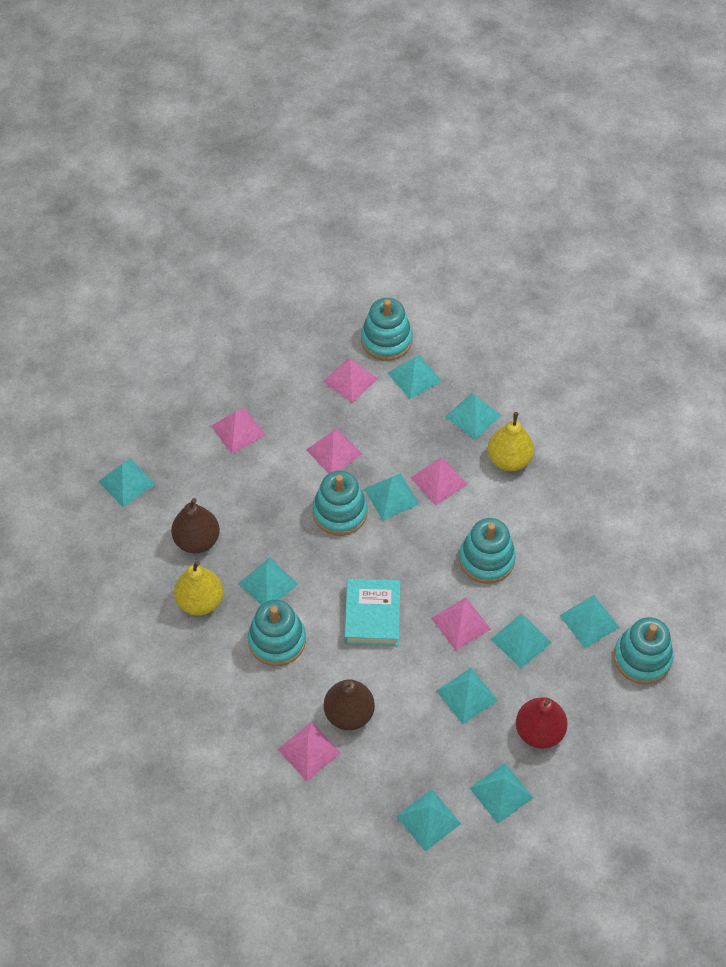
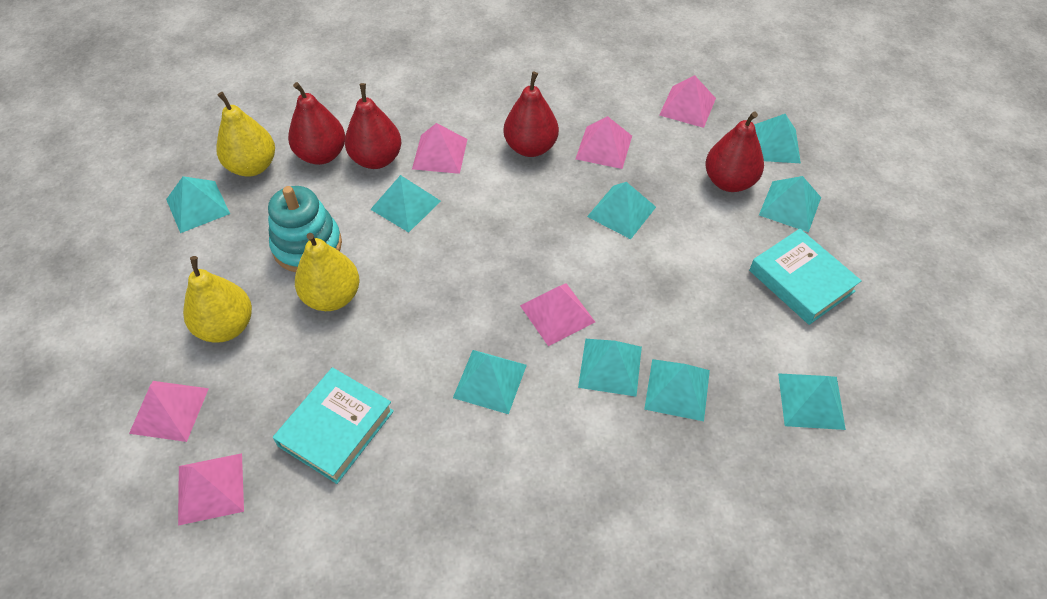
brown pear: 2 -> 0
red pear: 1 -> 4
turquoise book: 1 -> 2
turquoise pyramid: 10 -> 9
turquoise stacking toy: 5 -> 1
yellow pear: 2 -> 3

